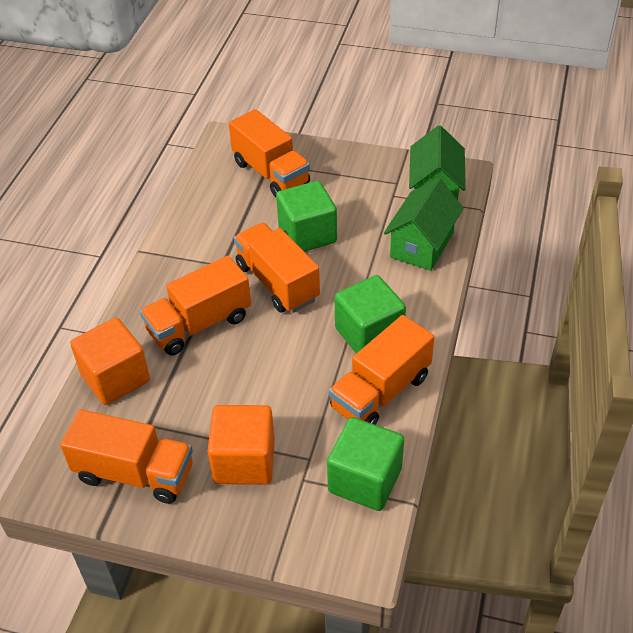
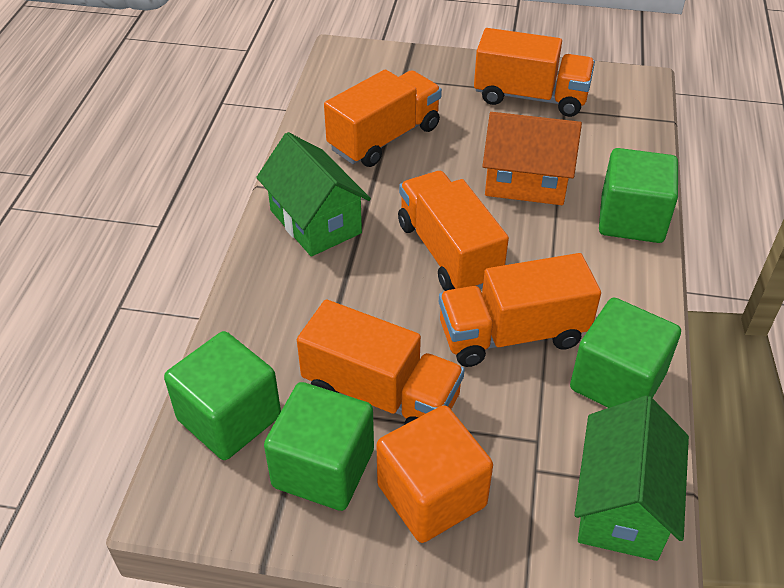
green cube: 3 -> 4
orange cube: 2 -> 1
orange house: 0 -> 1

